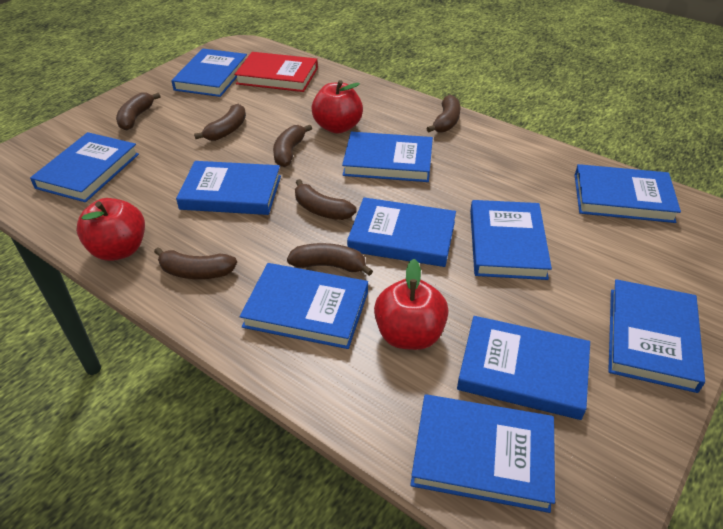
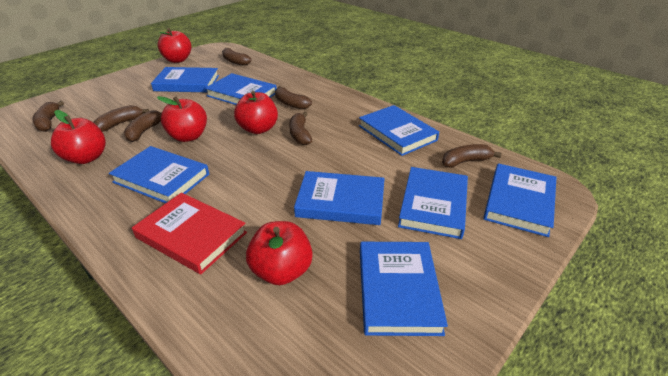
blue book: 11 -> 8
red apple: 3 -> 5

